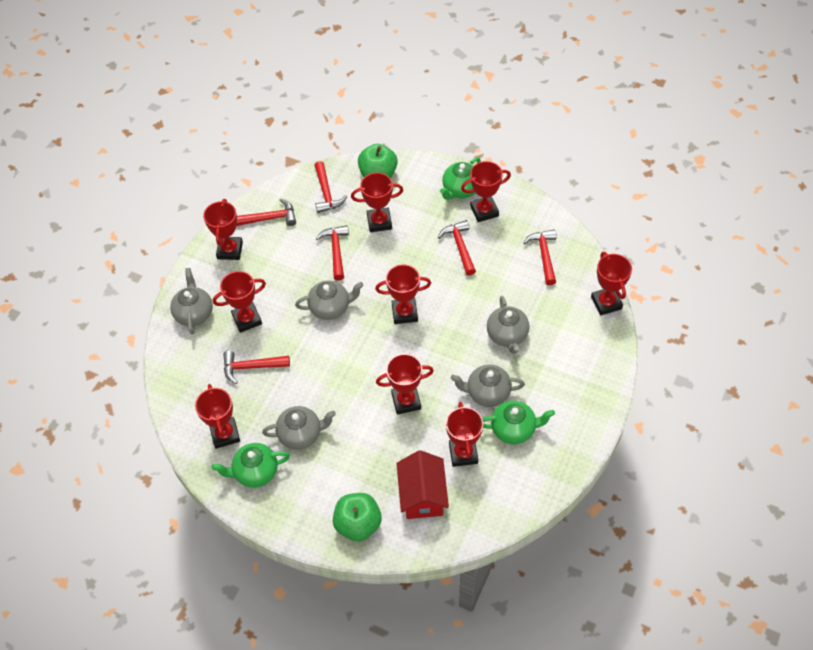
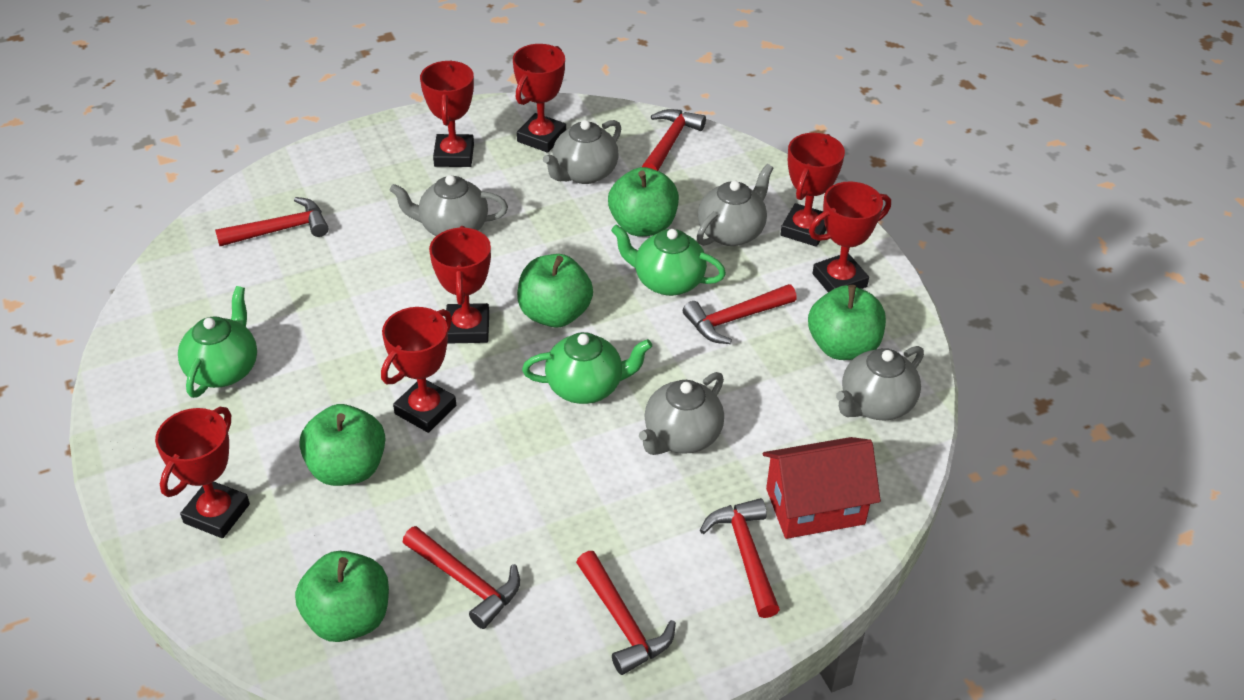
green apple: 2 -> 5
red trophy: 9 -> 7

